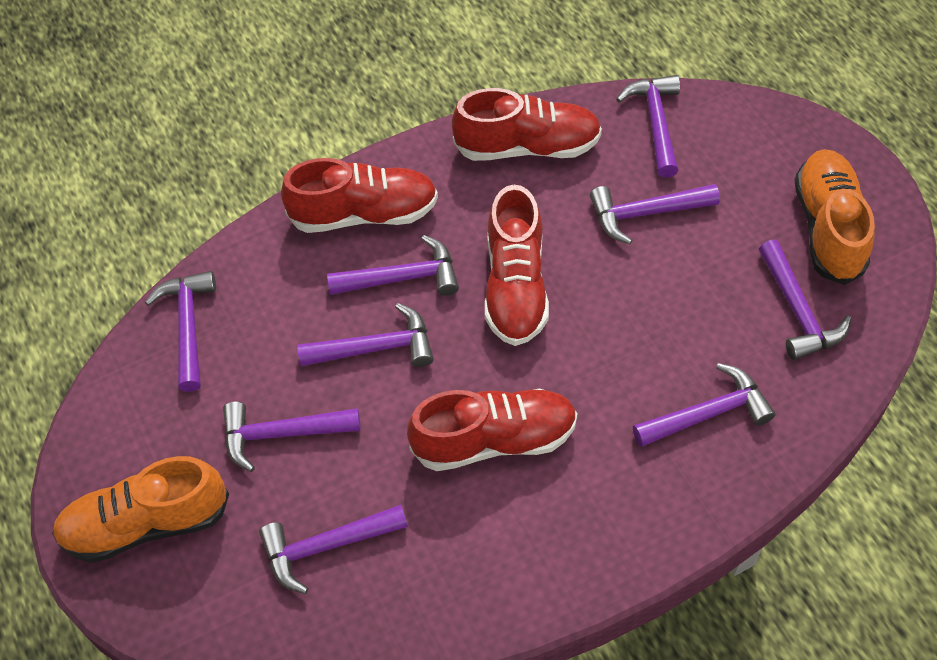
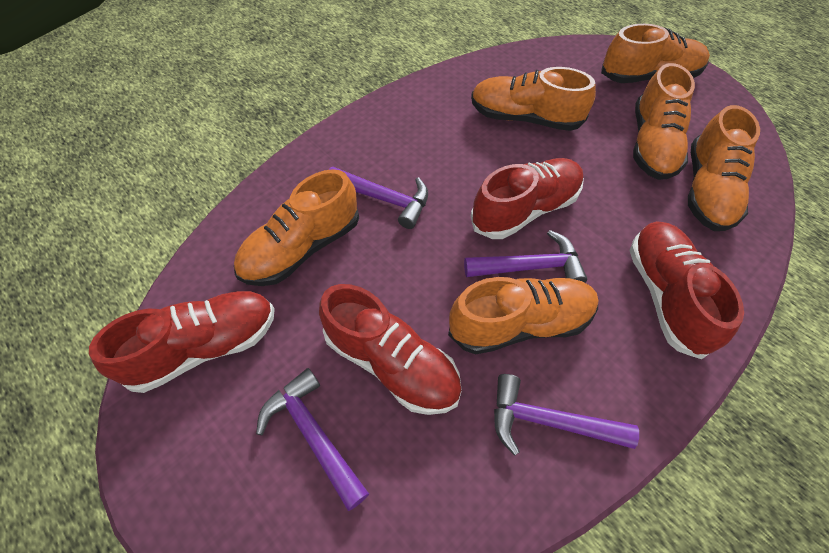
orange shoe: 2 -> 6
purple hammer: 9 -> 4

